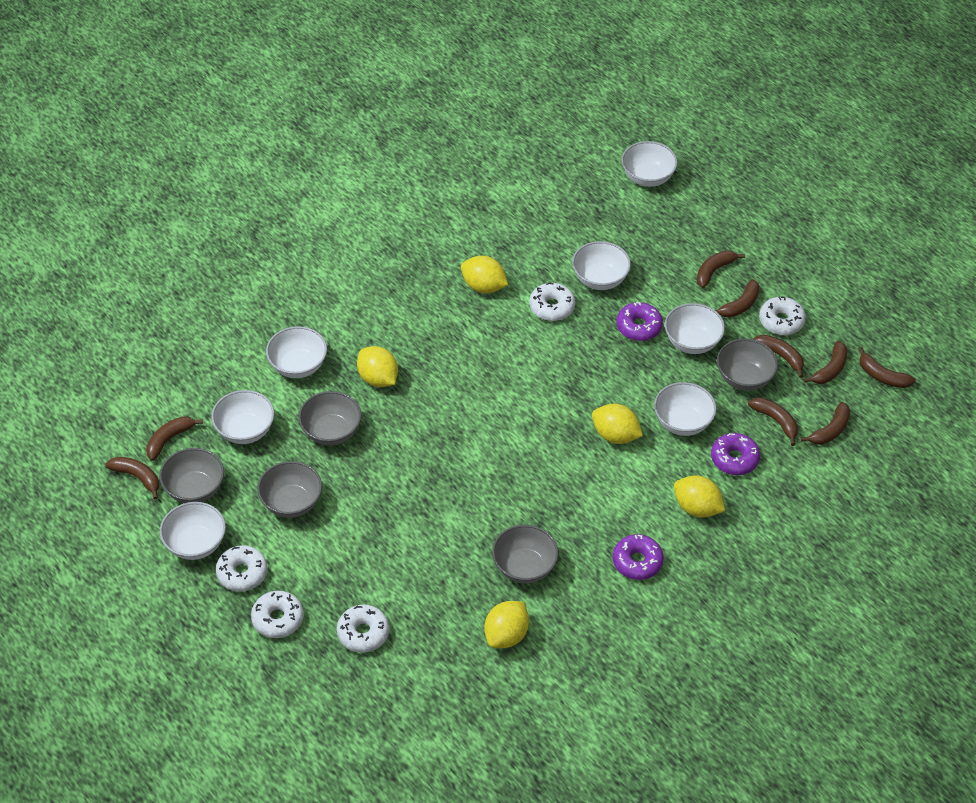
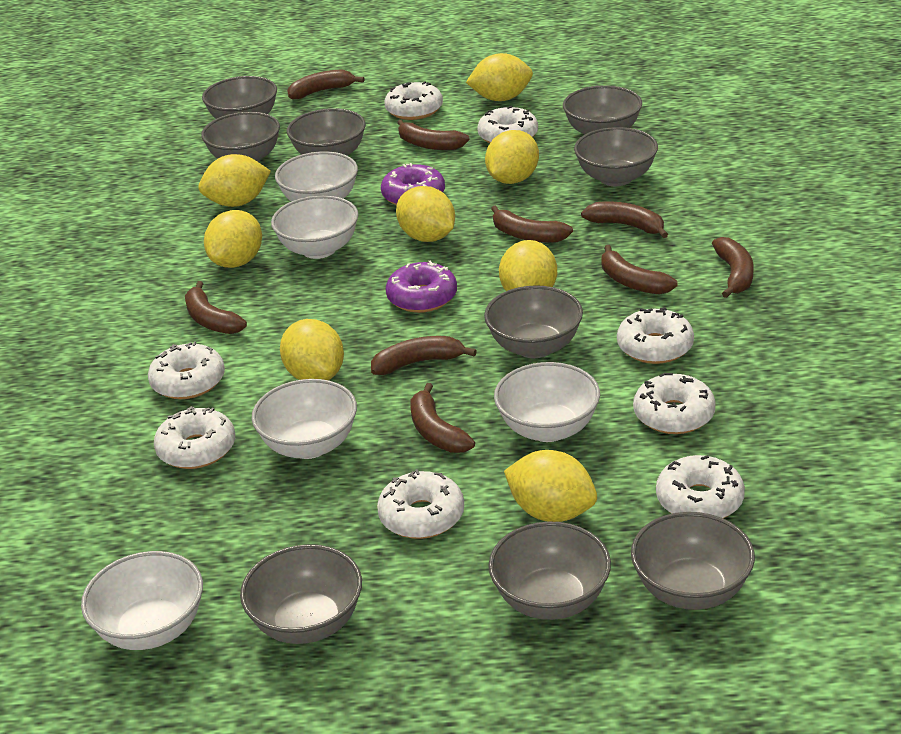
grey bowl: 5 -> 9
purple donut: 3 -> 2
white bowl: 7 -> 5
white donut: 5 -> 8
yellow lemon: 5 -> 8

